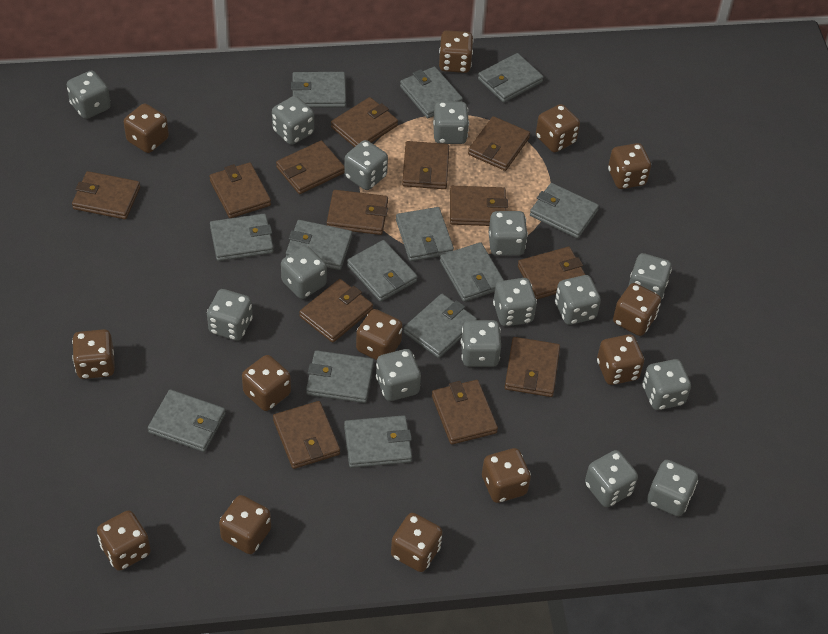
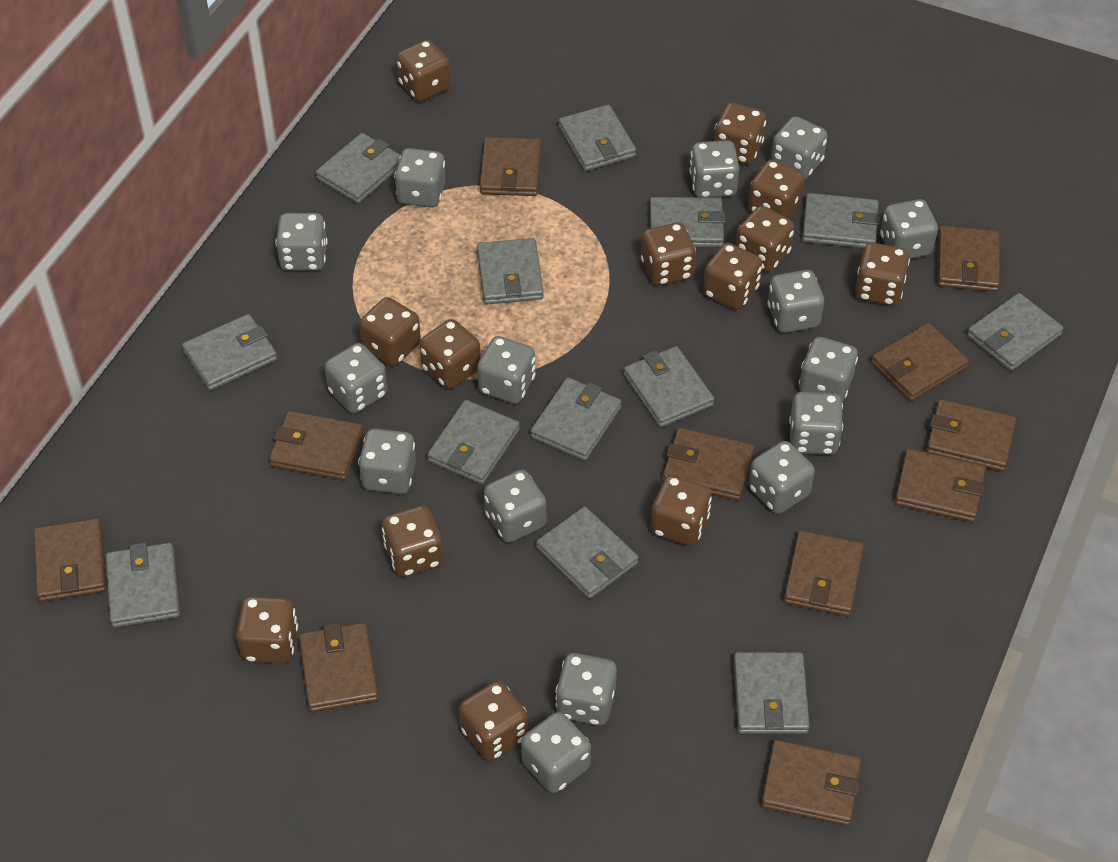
brown wallet: 13 -> 11

